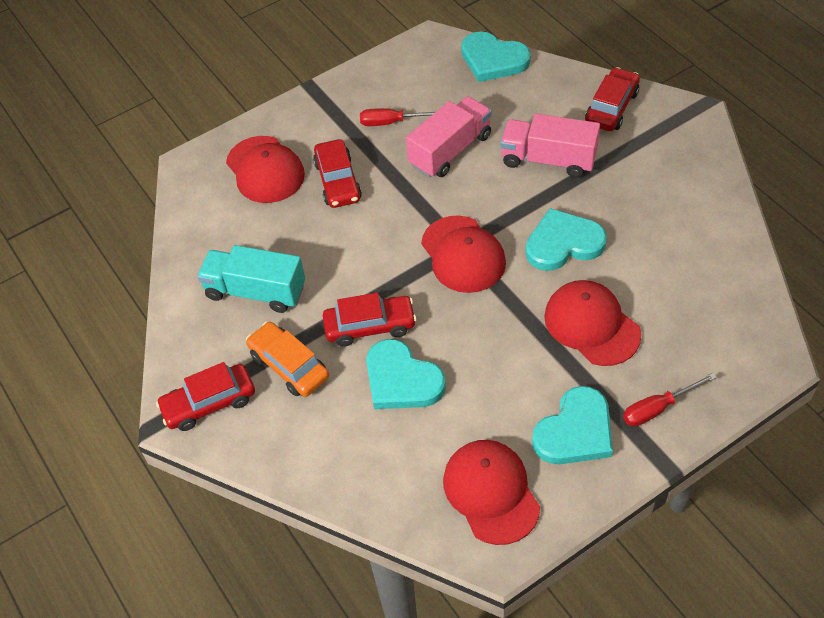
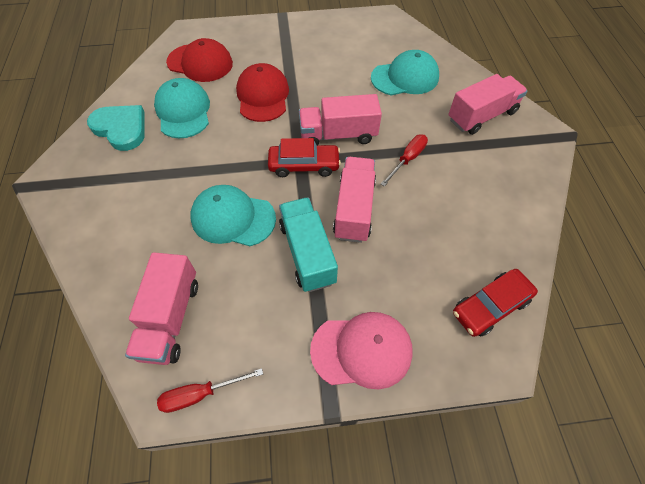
orange car: 1 -> 0
pink cap: 0 -> 1
pink truck: 2 -> 4
red cap: 4 -> 2
red car: 4 -> 2
turquoise cap: 0 -> 3
turquoise heart: 4 -> 1

